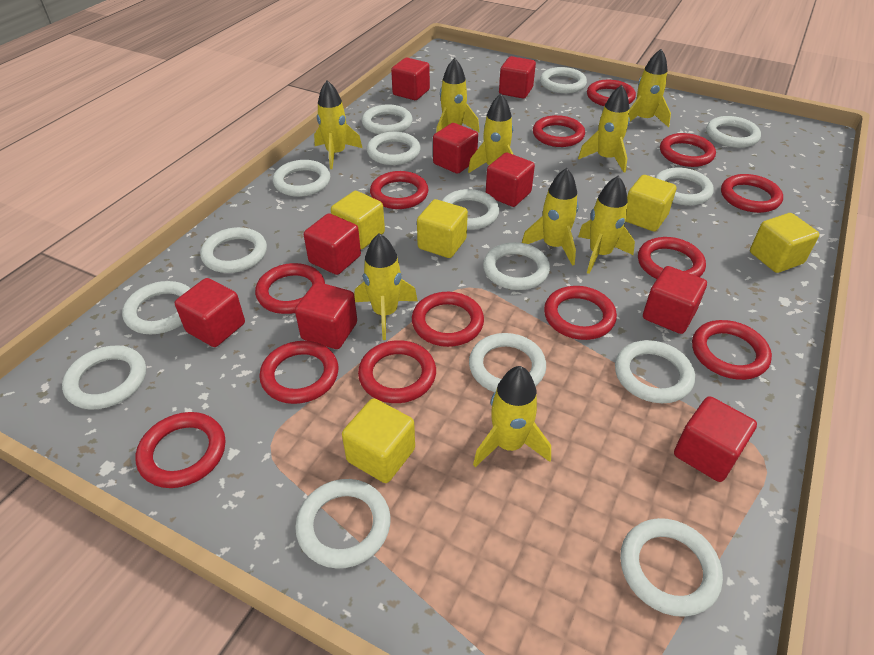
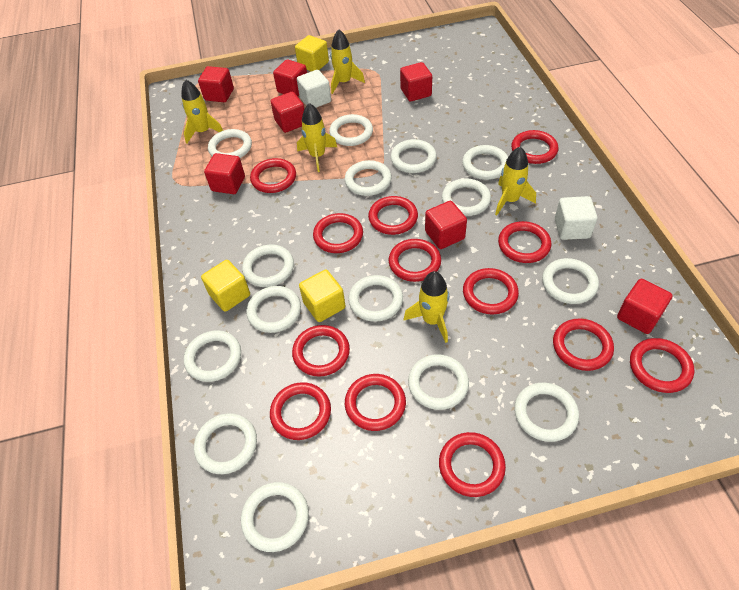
red cube: 9 -> 7
white cube: 0 -> 2
yellow cube: 5 -> 3
yellow rocket: 9 -> 5

